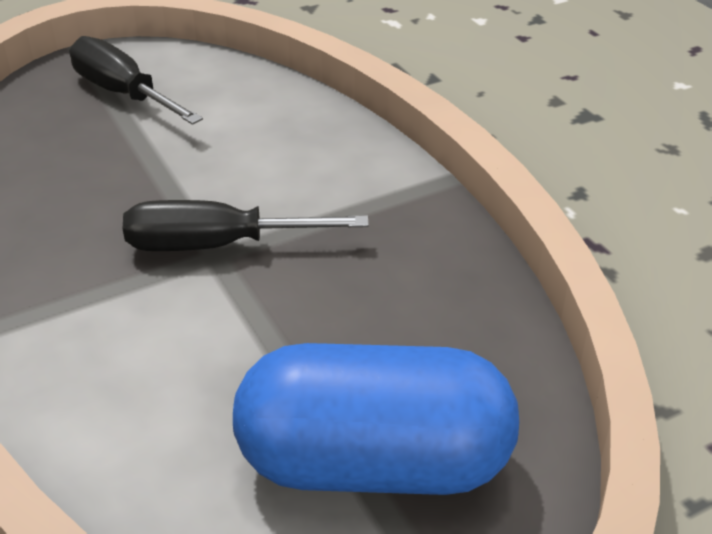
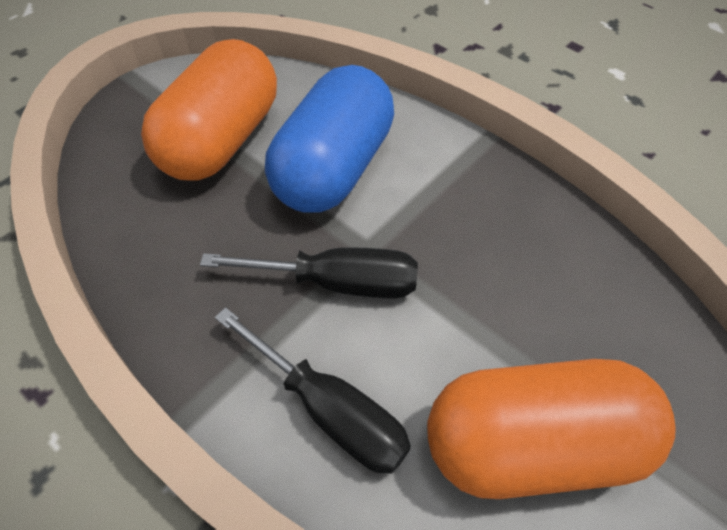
orange capsule: 0 -> 2

